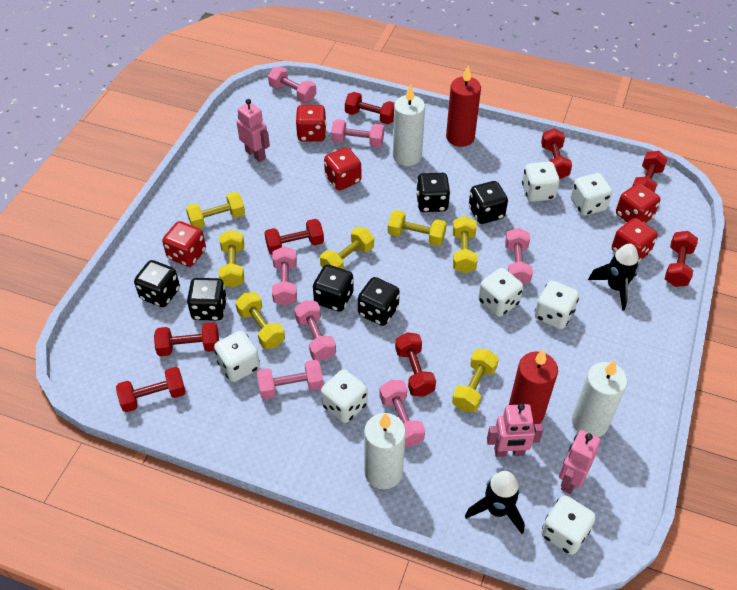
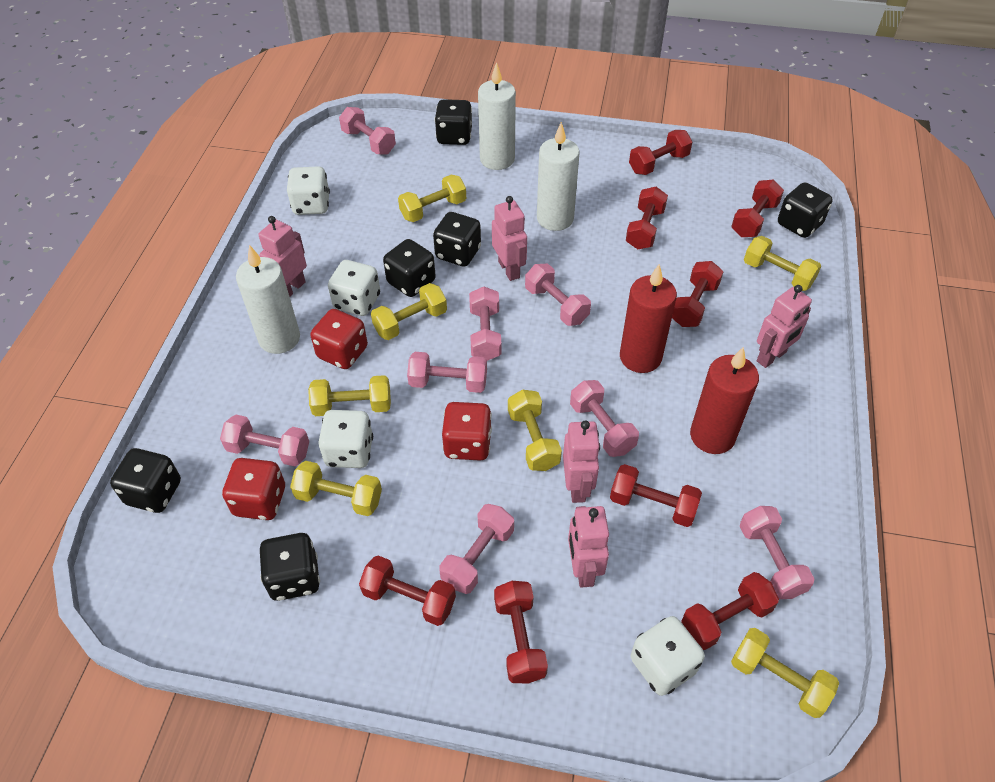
black rocket: 2 -> 0
pink dumbbell: 7 -> 8
pink robot: 3 -> 5
red dice: 5 -> 3
white dice: 7 -> 4

